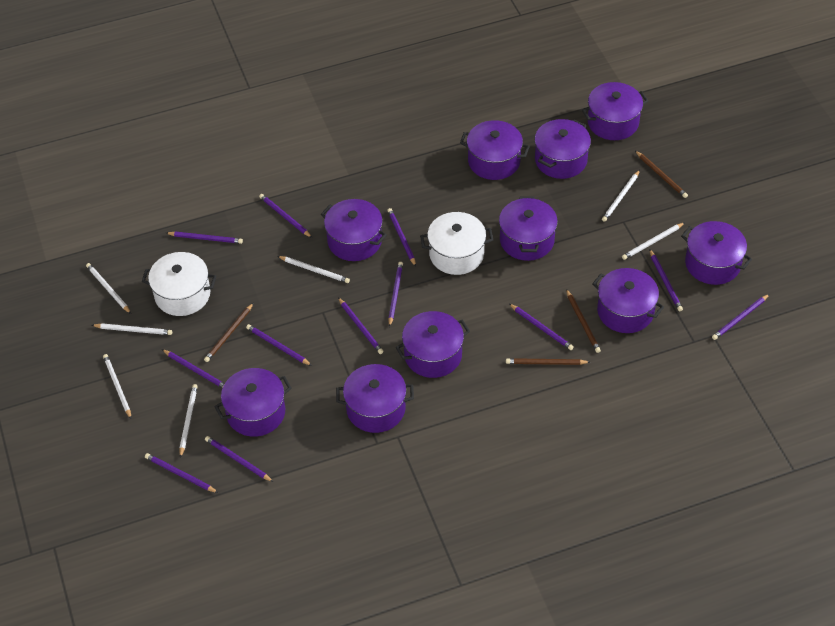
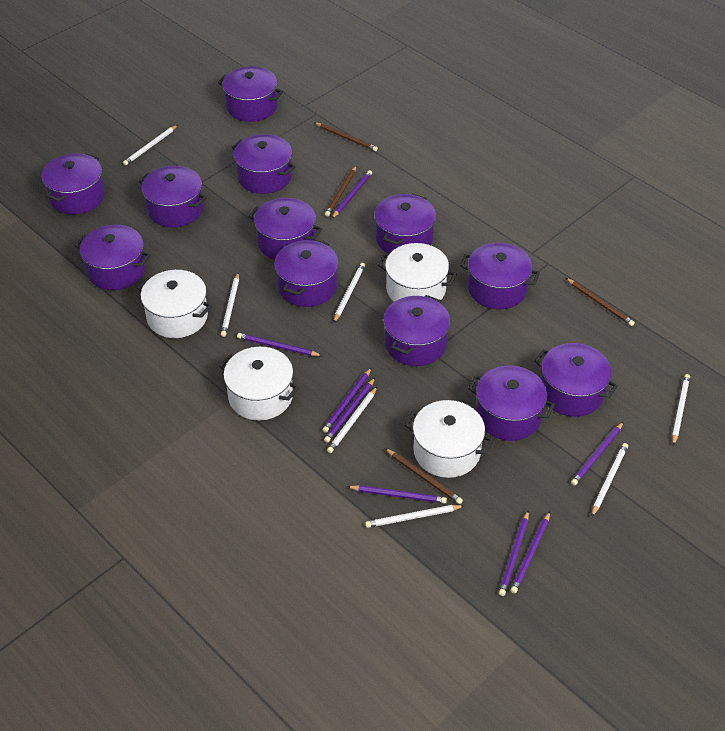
purple pencil: 12 -> 8
purple pot: 10 -> 12
white pot: 2 -> 4

